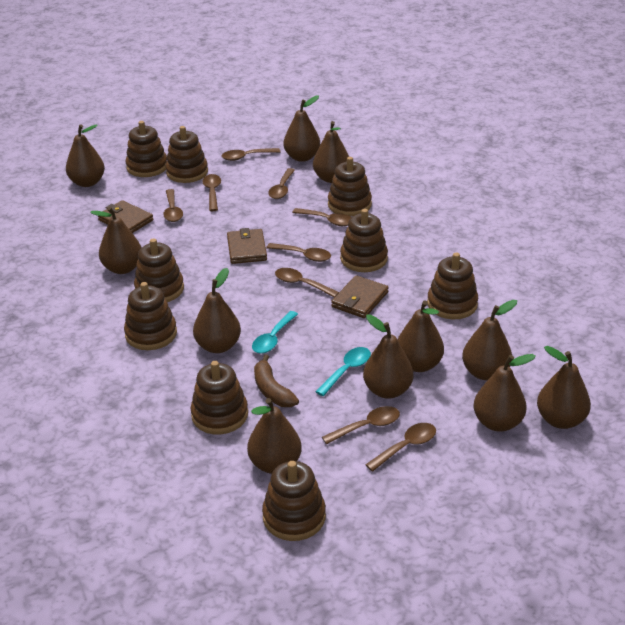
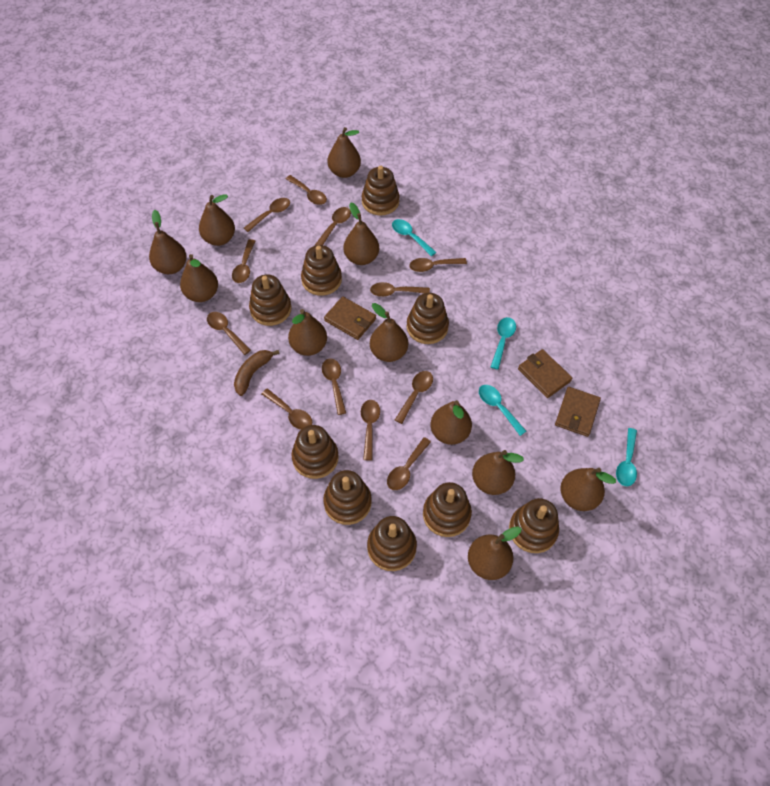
brown spoon: 9 -> 12
turquoise spoon: 2 -> 4

